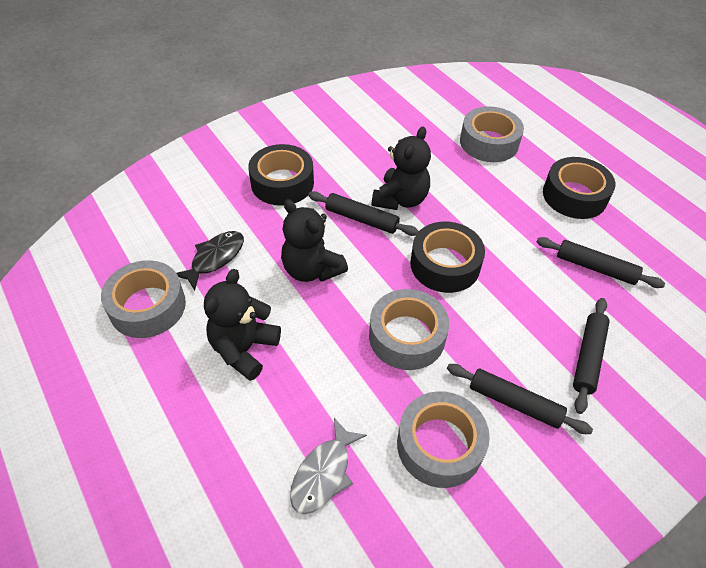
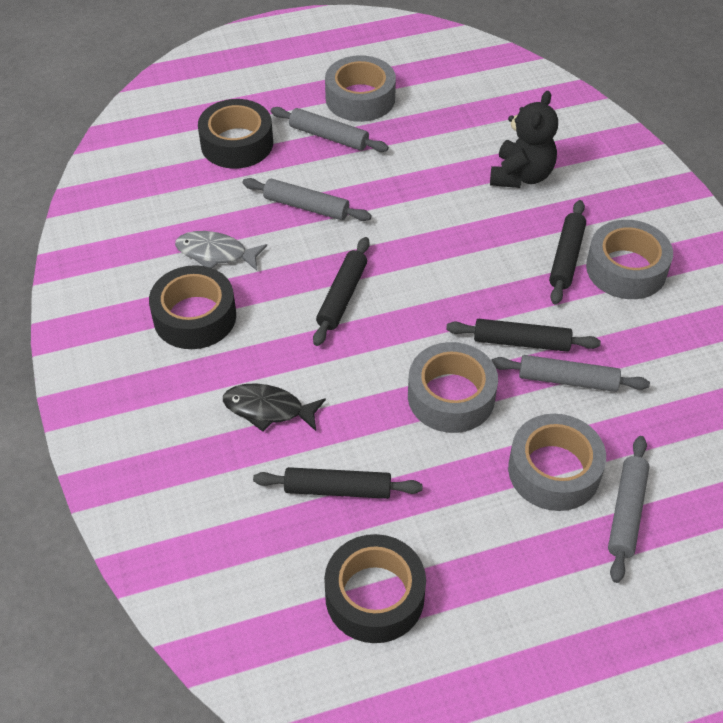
black teddy bear: 3 -> 1
grey rolling pin: 0 -> 4

